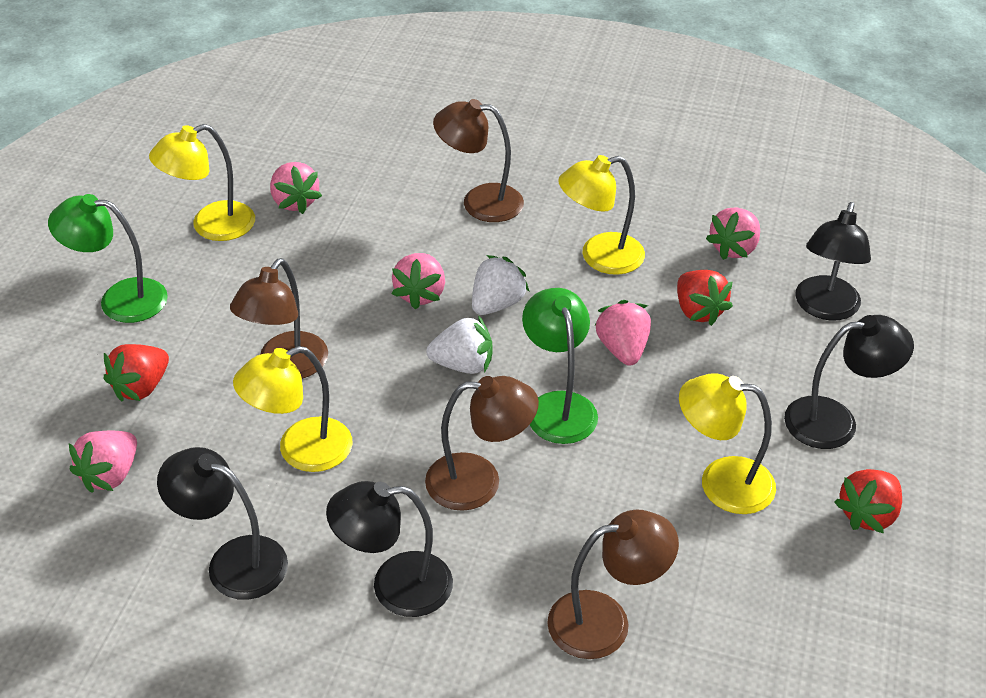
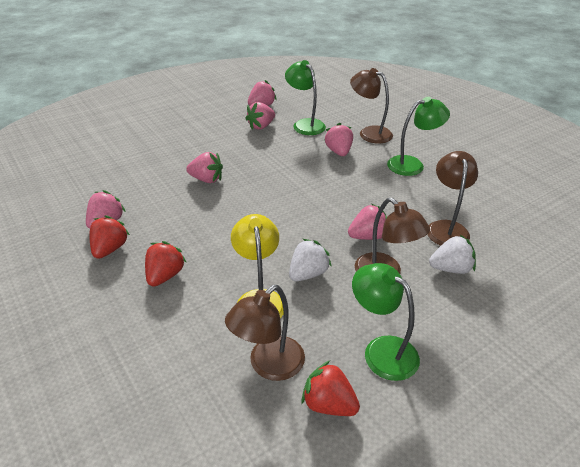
black lamp: 4 -> 0
green lamp: 2 -> 3
pink strawberry: 5 -> 6
yellow lamp: 4 -> 1

